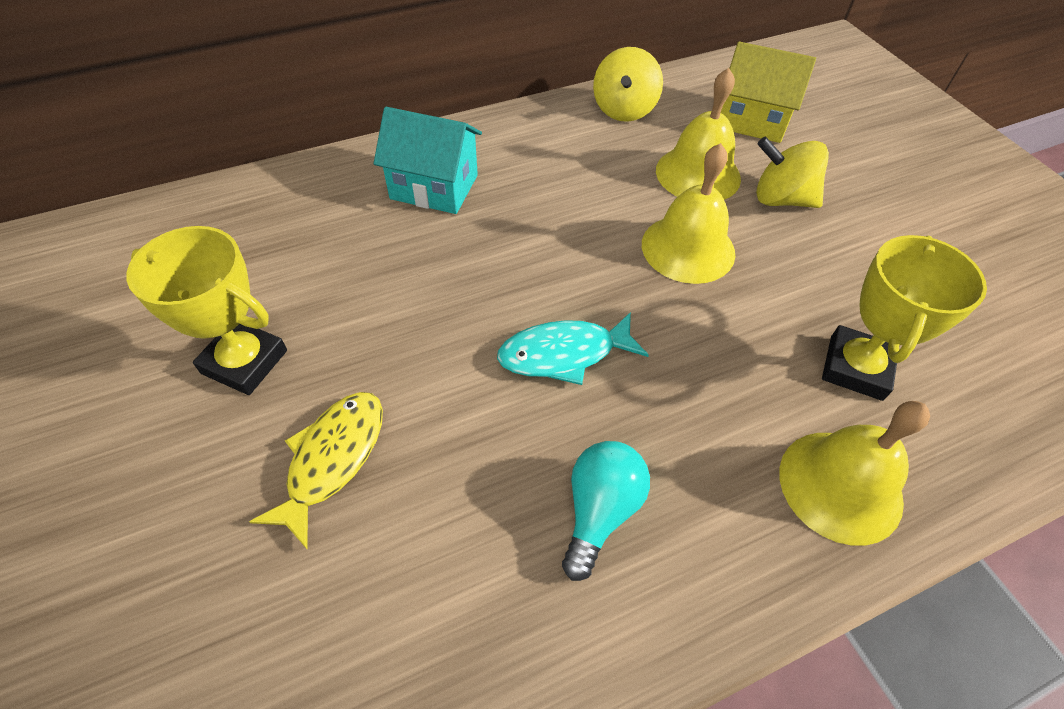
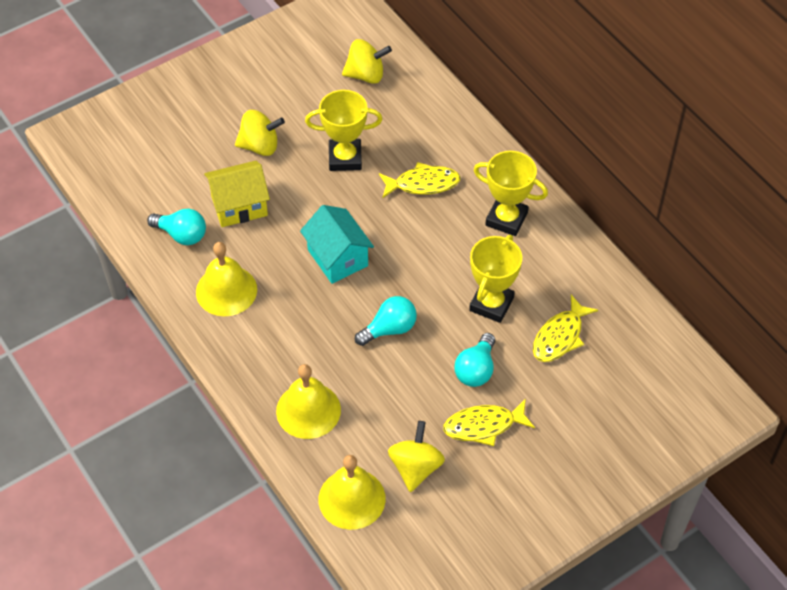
turquoise fish: 1 -> 0
turquoise light bulb: 1 -> 3
yellow fish: 1 -> 3
yellow spinning top: 2 -> 3
yellow trophy: 2 -> 3

